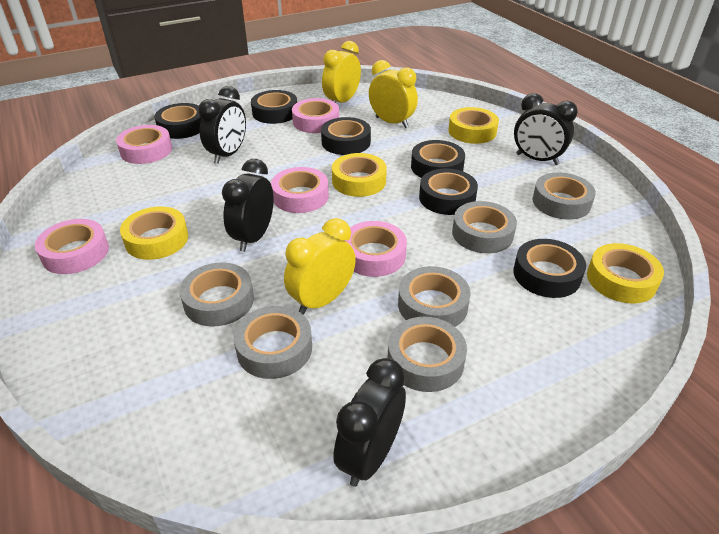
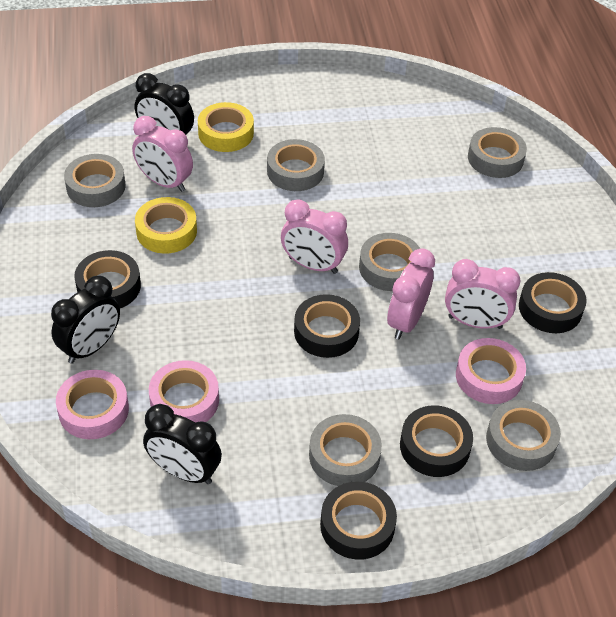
black clock: 4 -> 3
black tape: 6 -> 5
pink clock: 0 -> 4
pink tape: 5 -> 3
yellow clock: 3 -> 0
yellow tape: 4 -> 2

